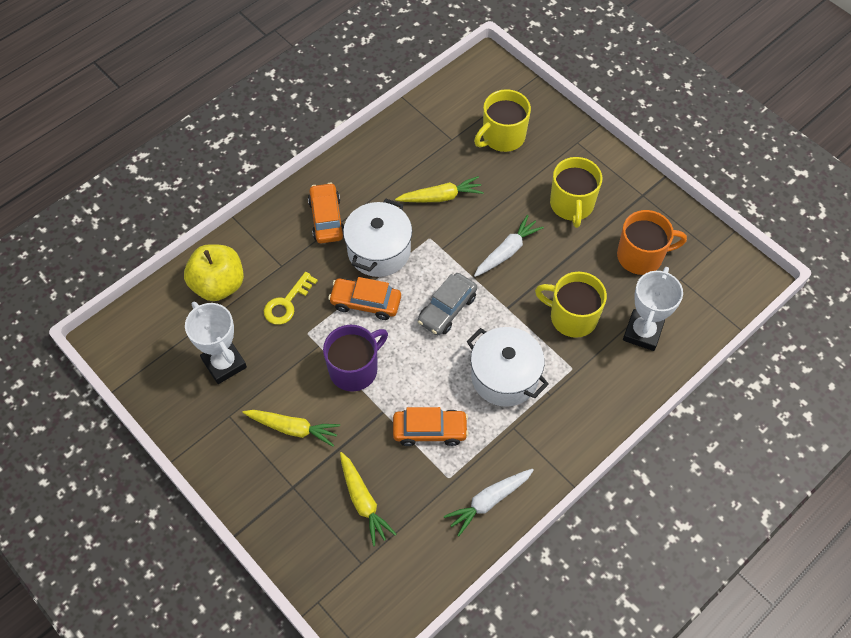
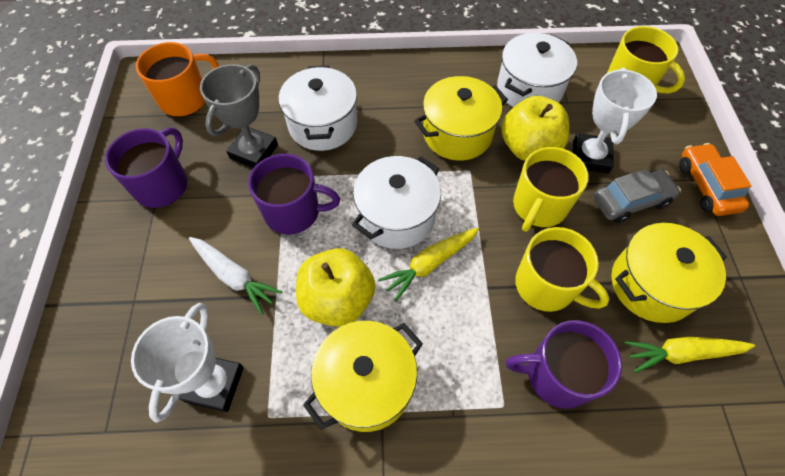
grey trophy: 0 -> 1
orange car: 3 -> 1
purple mug: 1 -> 3
white carrot: 2 -> 1
white pot: 2 -> 3
yellow apple: 1 -> 2
yellow carrot: 3 -> 2
yellow key: 1 -> 0
yellow pot: 0 -> 3

